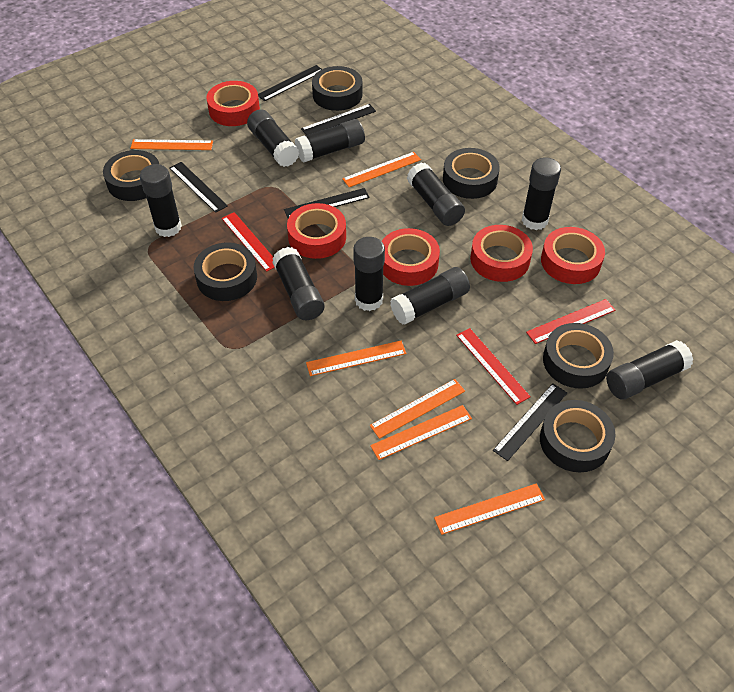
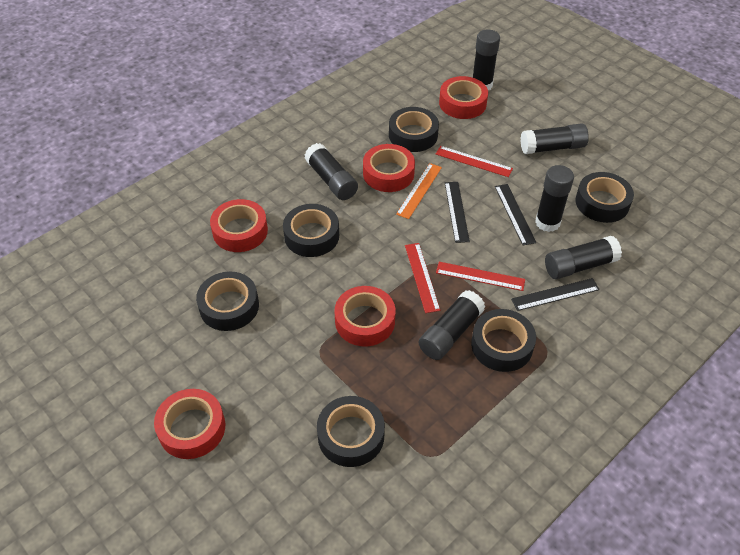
black glue stick: 9 -> 6
black ruler: 5 -> 3
orange ruler: 6 -> 1

